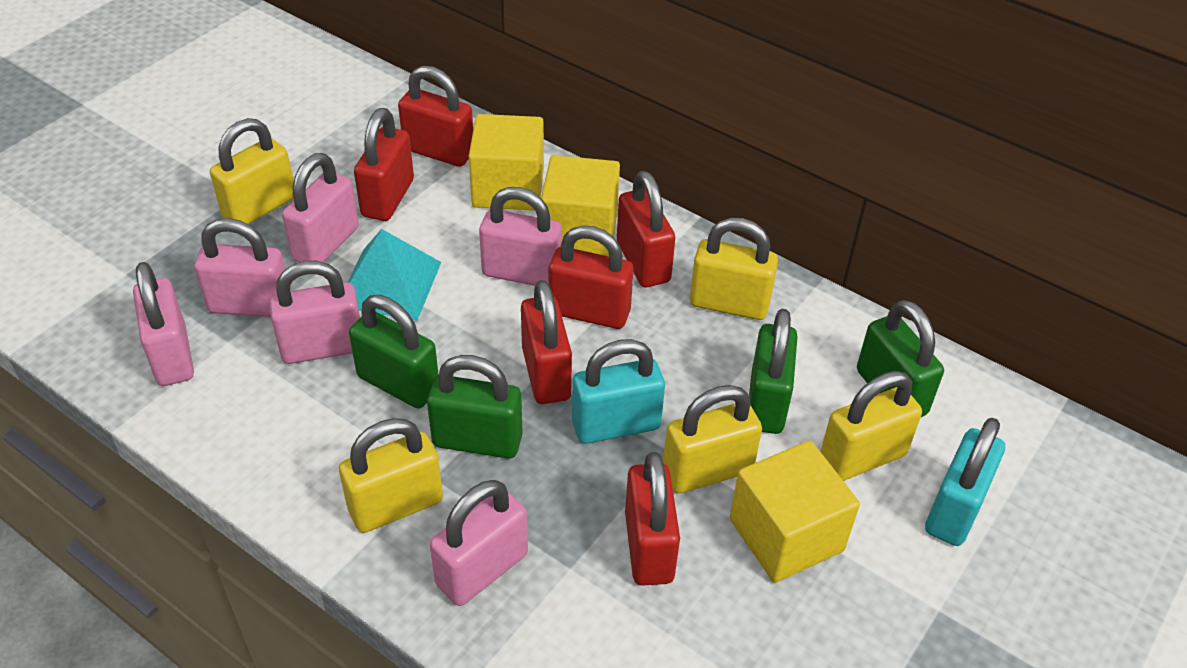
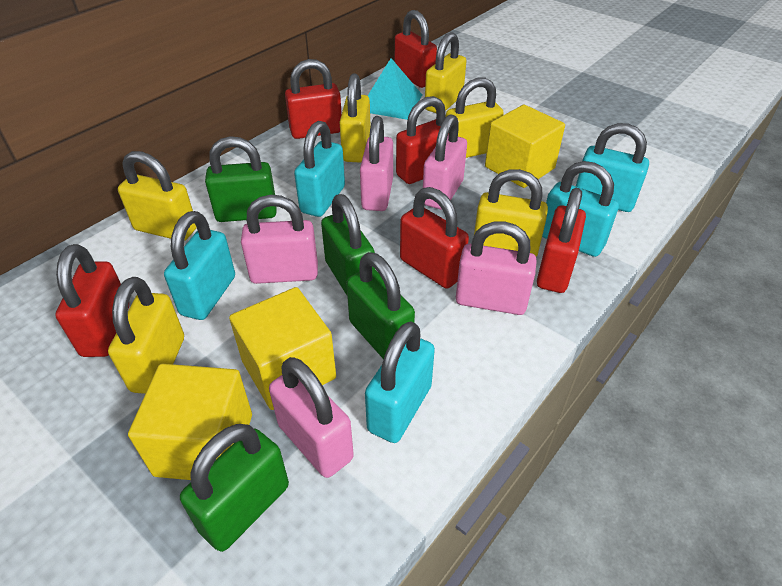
pink padlock: 6 -> 5
turquoise padlock: 2 -> 5
yellow padlock: 5 -> 6

